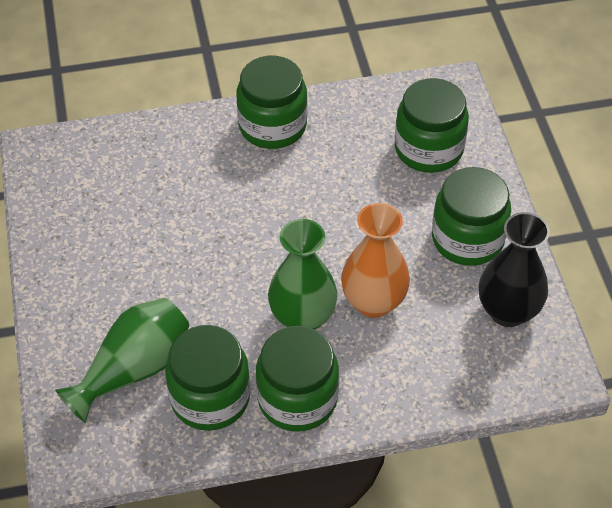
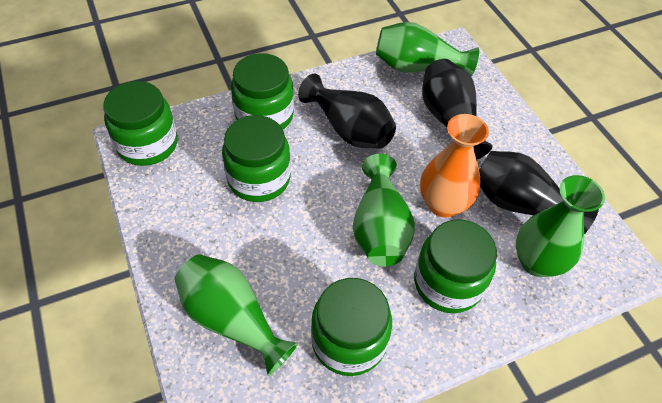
black vase: 1 -> 3
green vase: 2 -> 4

